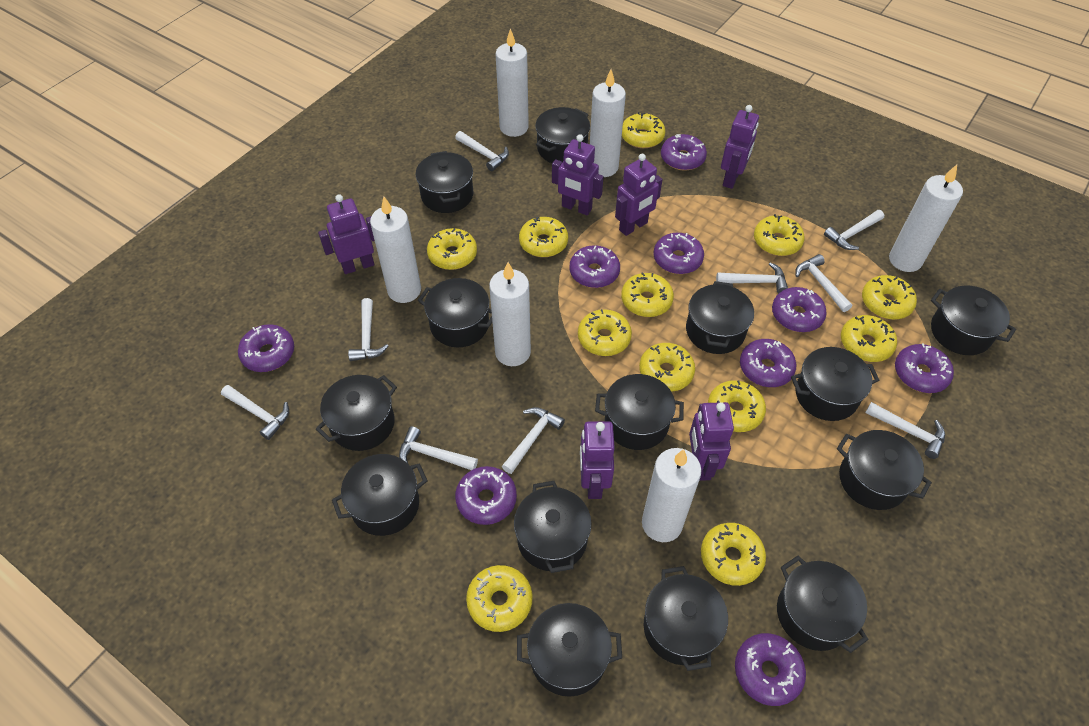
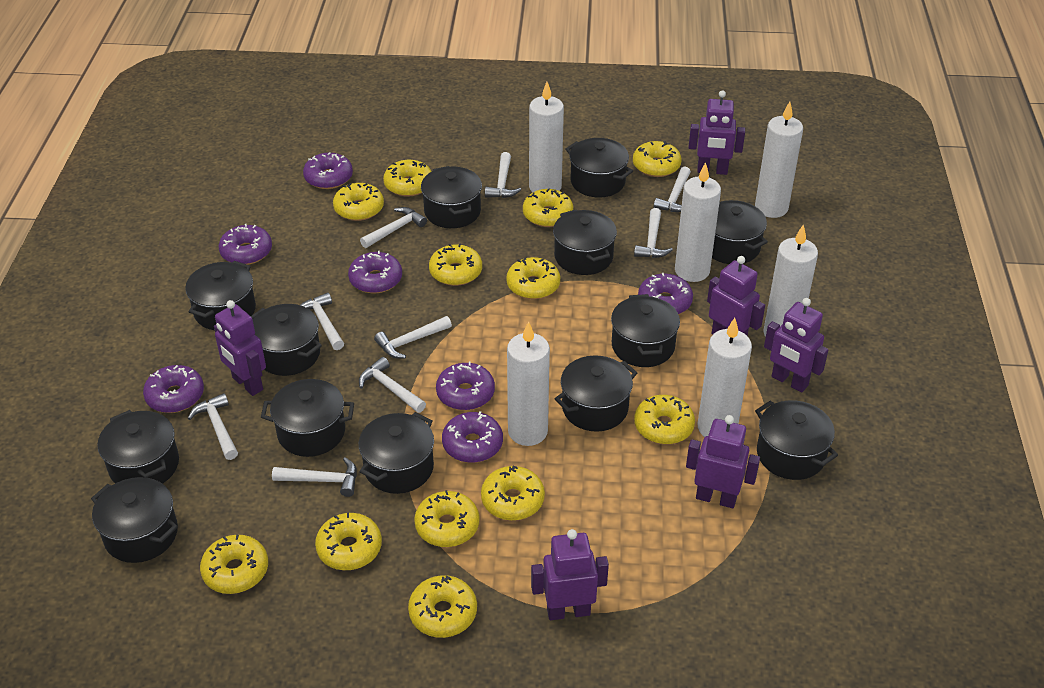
black pot: 14 -> 13
purple donut: 9 -> 7

